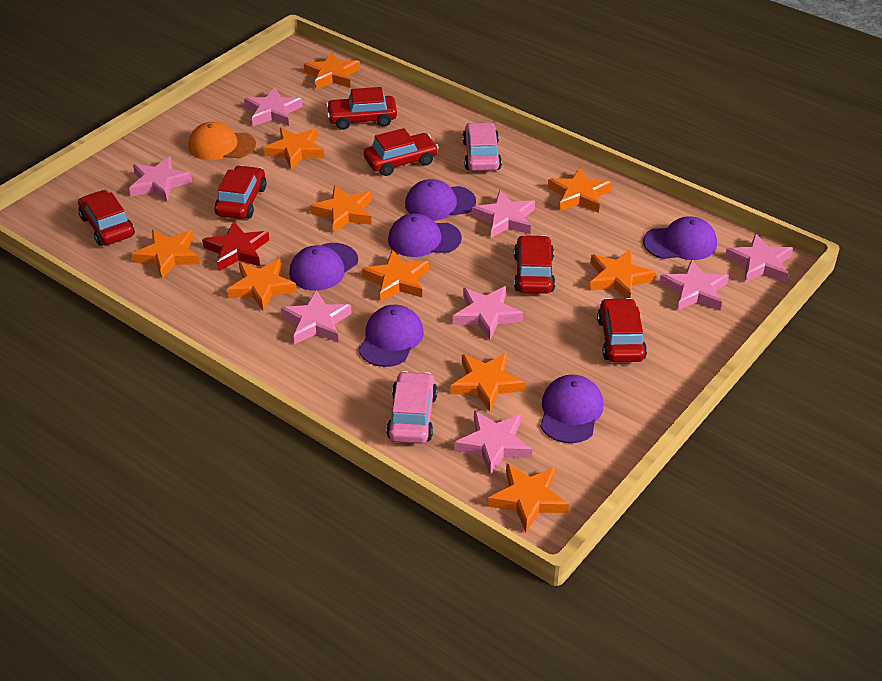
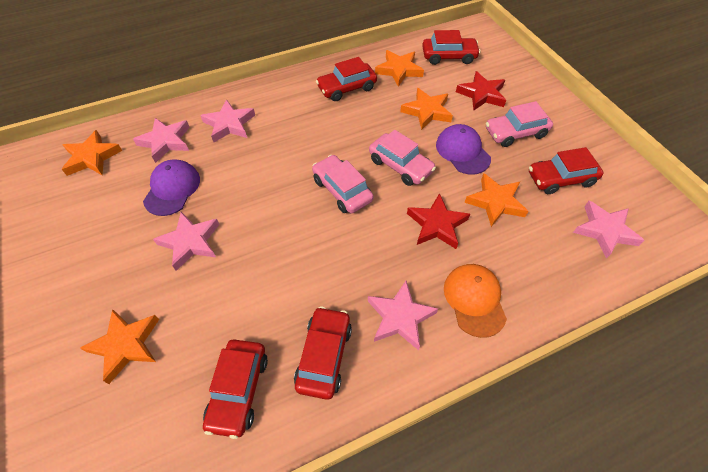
orange star: 10 -> 5
pink car: 2 -> 3
pink star: 8 -> 5
purple cap: 6 -> 2
red car: 6 -> 5
red star: 1 -> 2

